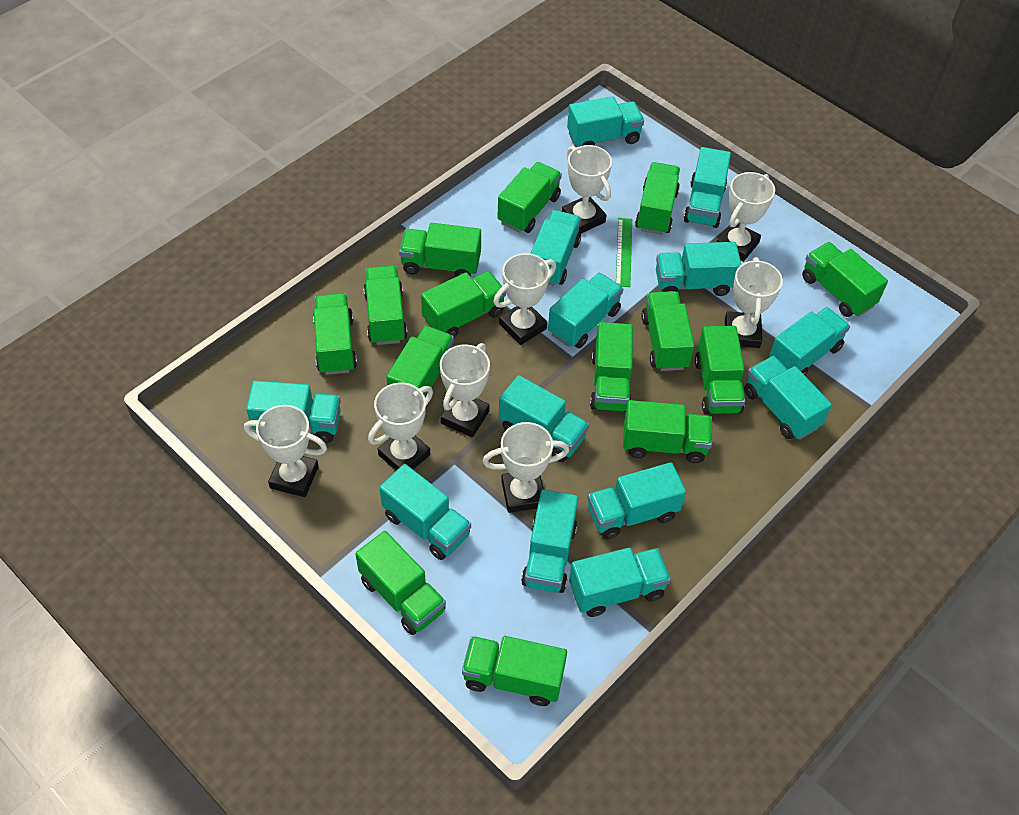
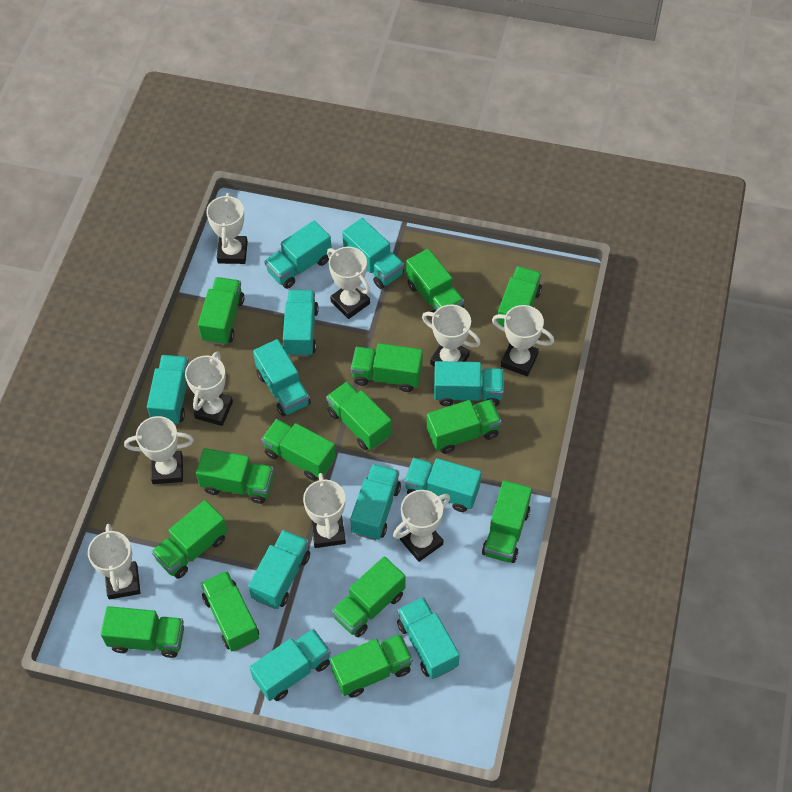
green ruler: 1 -> 0
turquoise truck: 13 -> 11
white trophy: 8 -> 9

